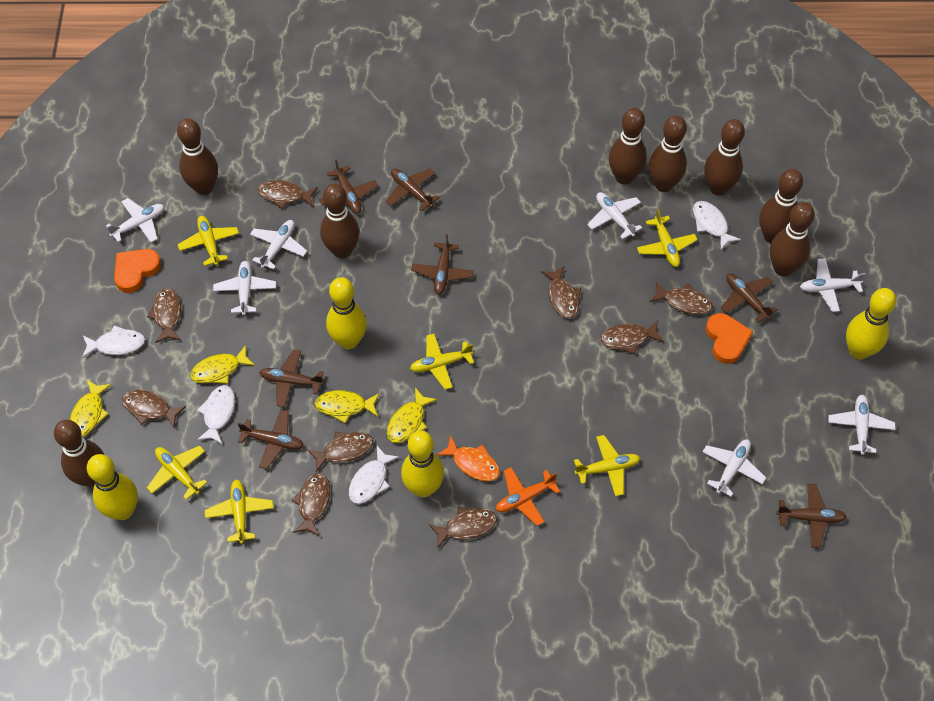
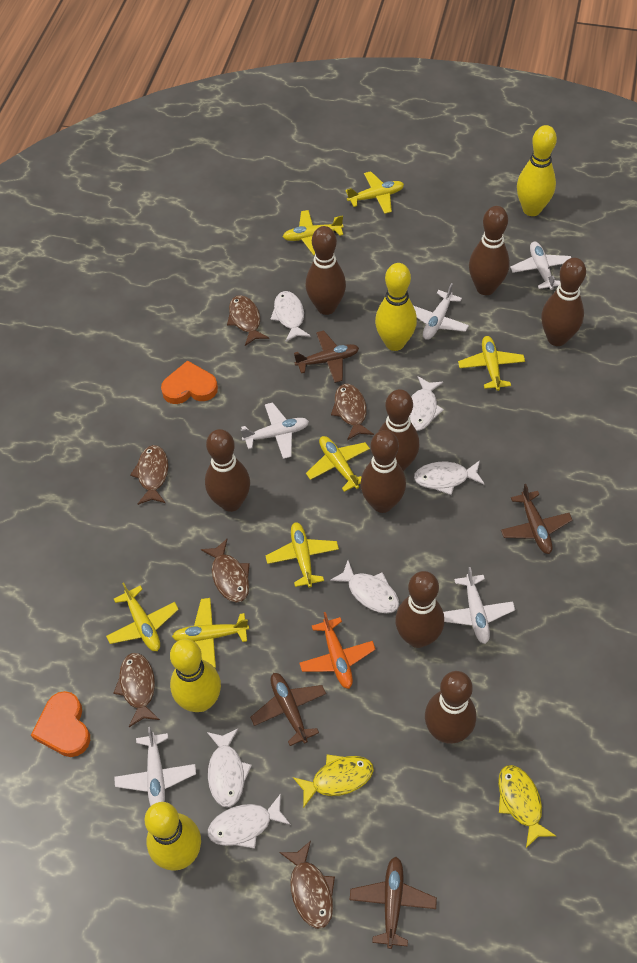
brown fish: 9 -> 6
brown plane: 7 -> 4
orange fish: 1 -> 0
white fish: 4 -> 6
white plane: 7 -> 5
yellow fish: 4 -> 2
yellow plane: 6 -> 7

